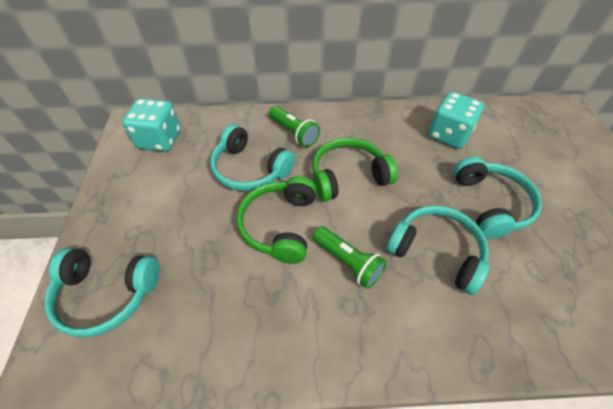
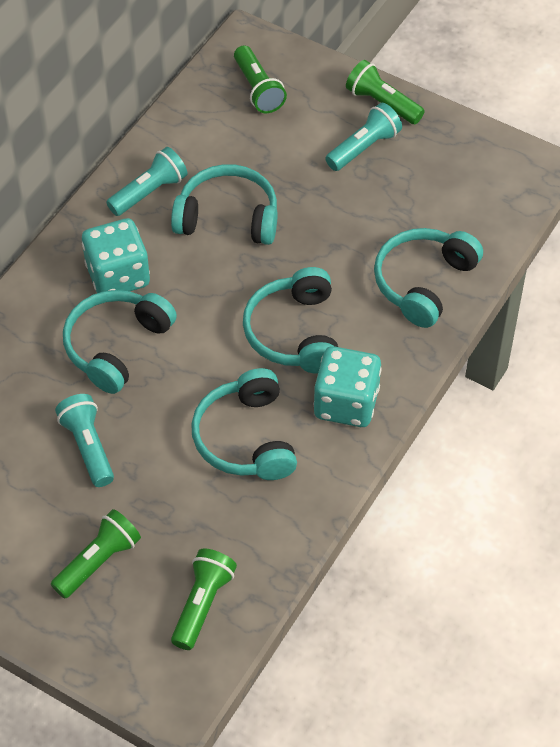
green flashlight: 2 -> 4
green headphones: 2 -> 0
turquoise flashlight: 0 -> 3
turquoise headphones: 4 -> 5

